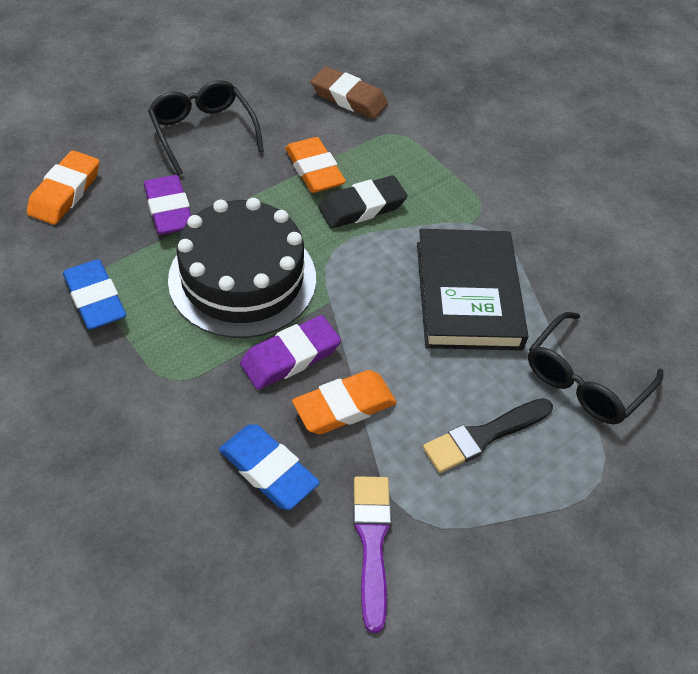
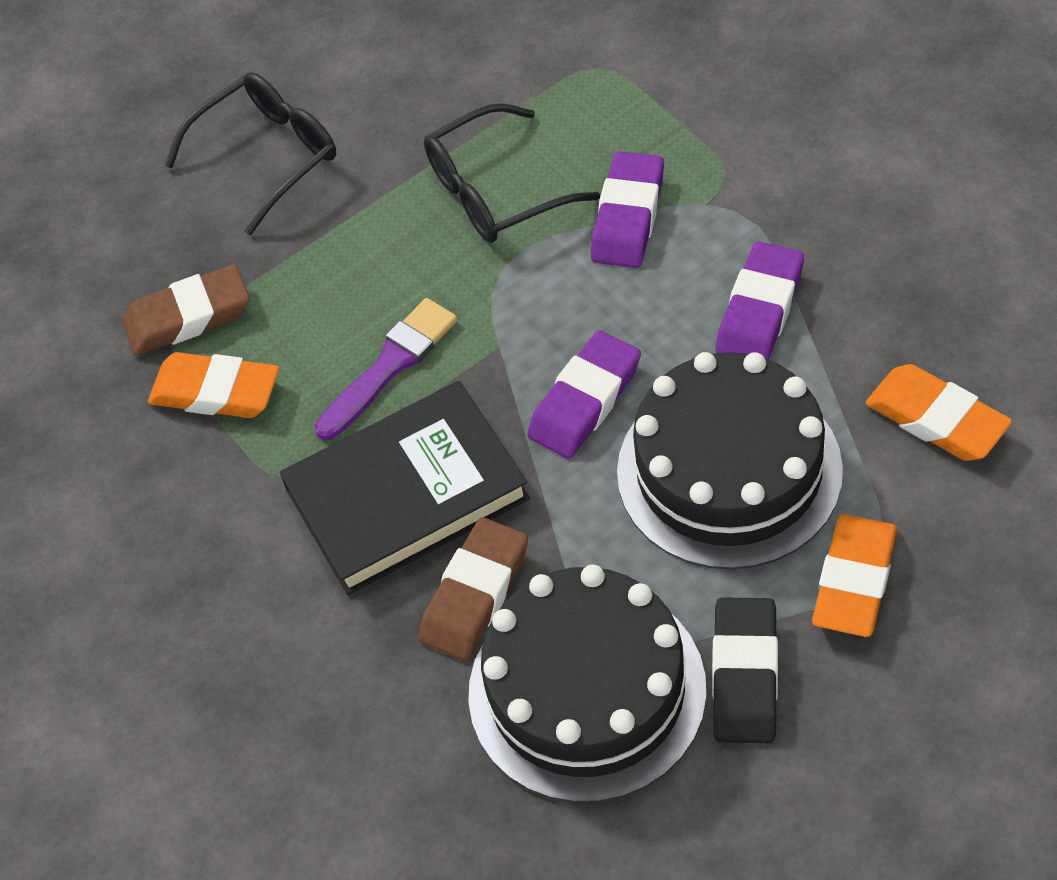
black brush: 1 -> 0
black cake: 1 -> 2
blue eraser: 2 -> 0
brown eraser: 1 -> 2
purple eraser: 2 -> 3

